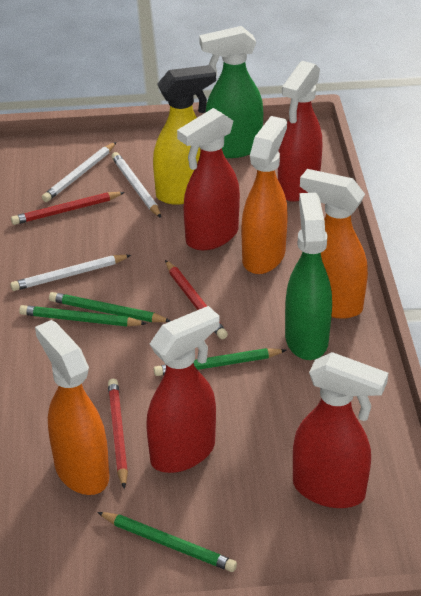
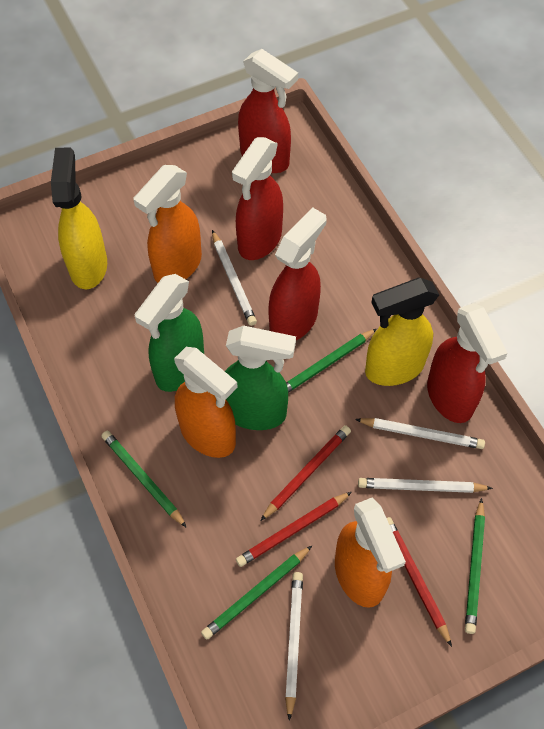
white pencil: 3 -> 4
yellow spray bottle: 1 -> 2

